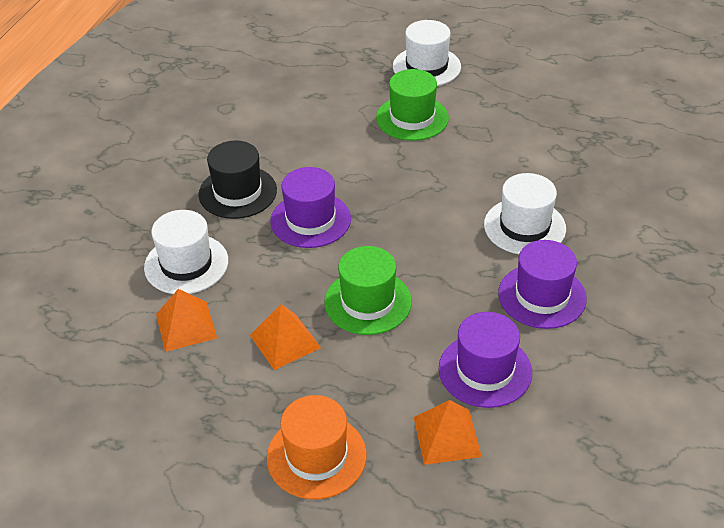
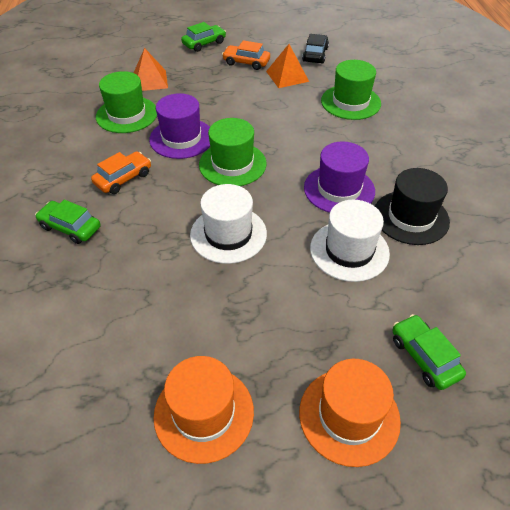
black car: 0 -> 1
green car: 0 -> 3
green hat: 2 -> 3
orange car: 0 -> 2
orange hat: 1 -> 2
orange pyramid: 3 -> 2
purple hat: 3 -> 2
white hat: 3 -> 2

